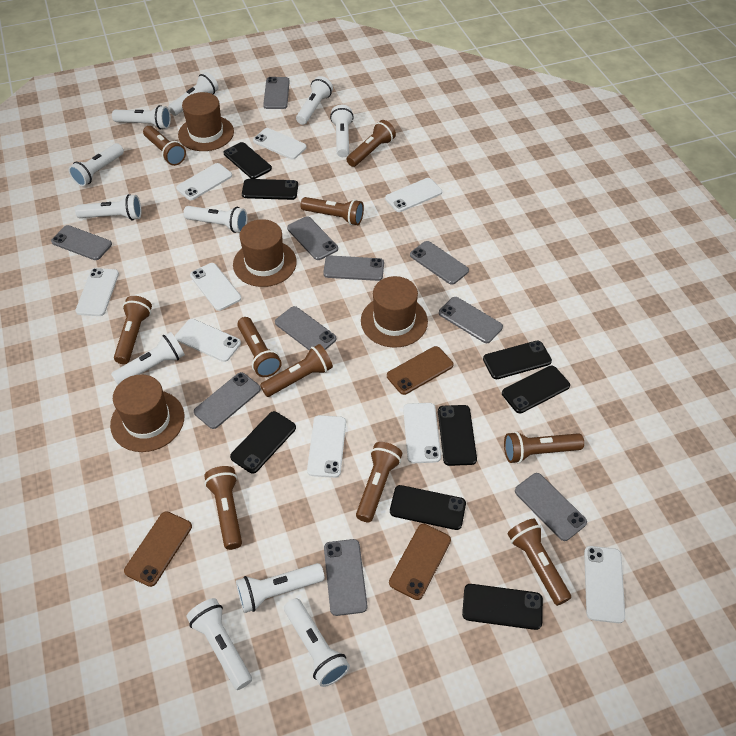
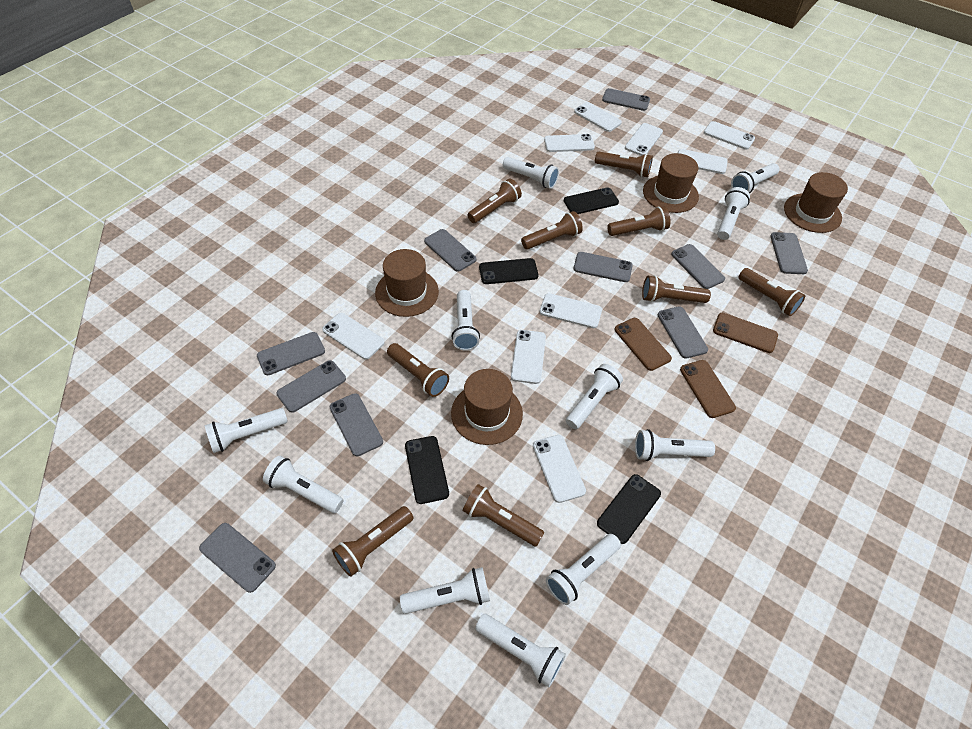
black phone: 8 -> 4
brown flashlight: 10 -> 9

